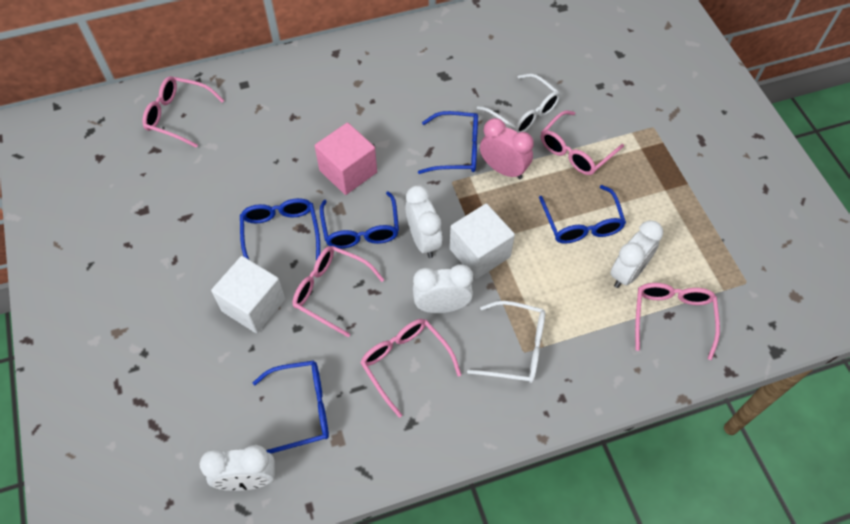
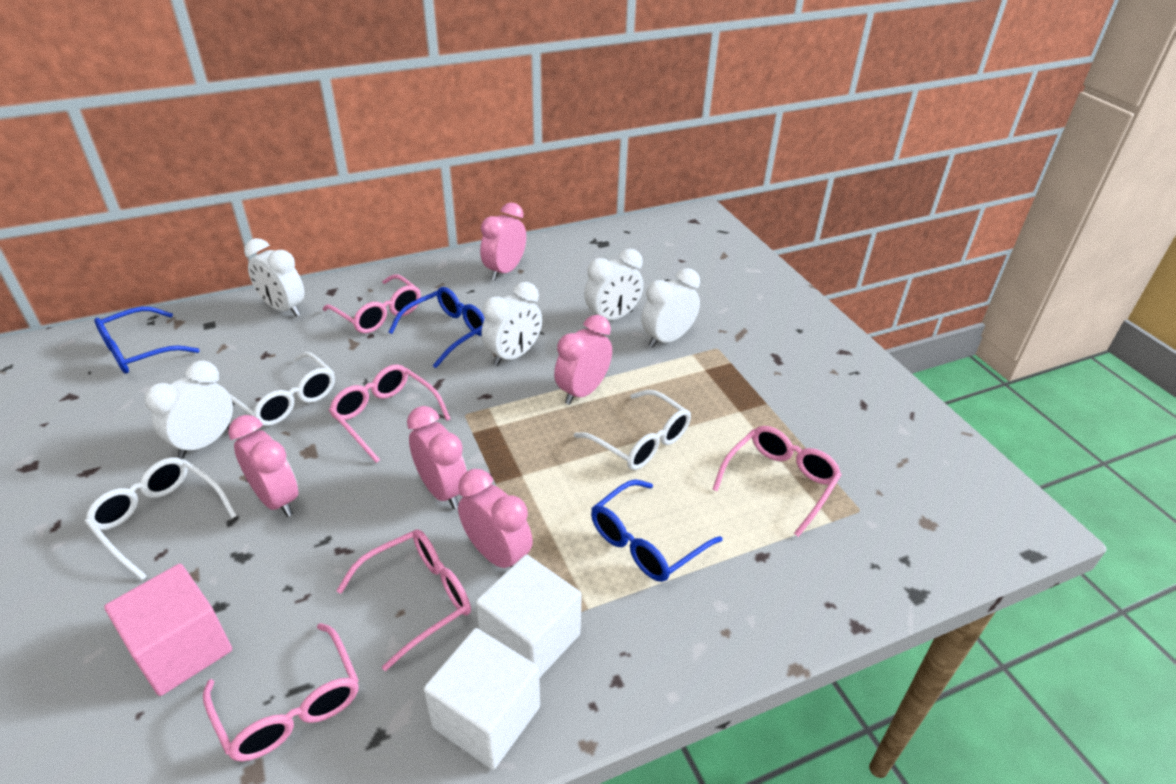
blue glasses: 5 -> 3
pink clock: 1 -> 5
white clock: 4 -> 5
white glasses: 2 -> 3

